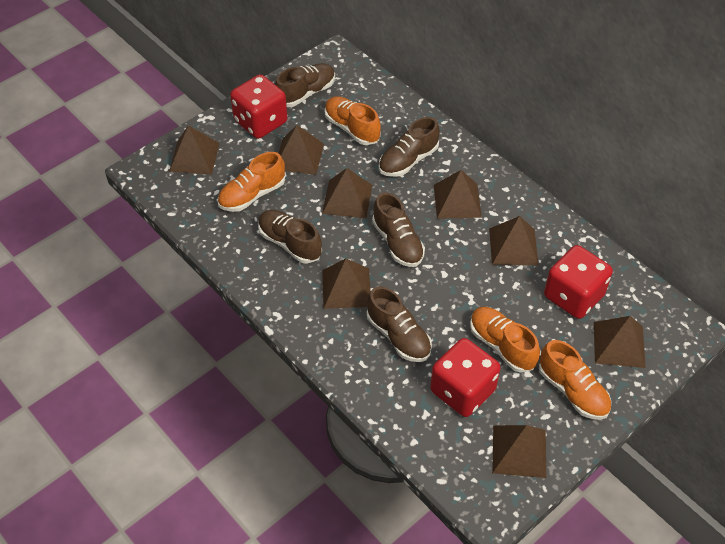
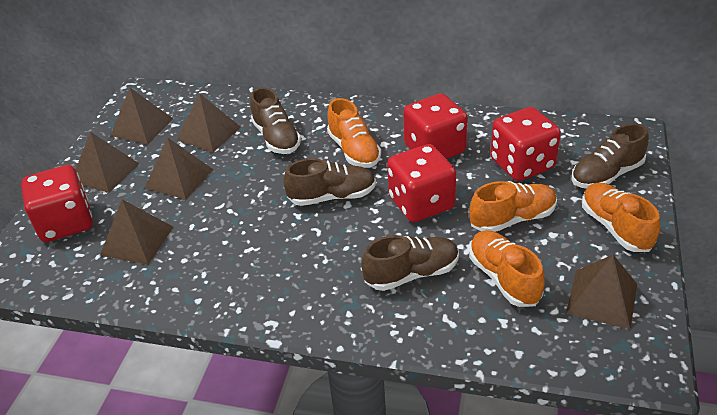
brown pyramid: 8 -> 6
brown shoe: 5 -> 4
red dice: 3 -> 4

